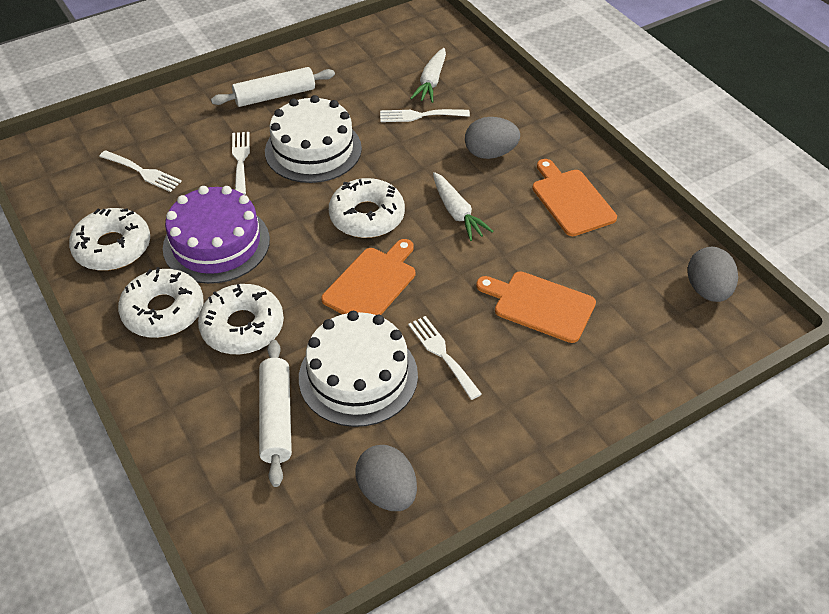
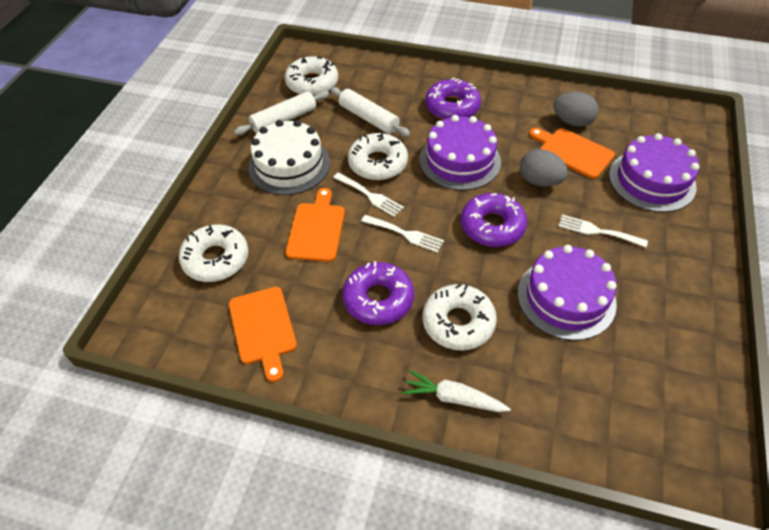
grey egg: 3 -> 2
purple cake: 1 -> 3
purple donut: 0 -> 3
white cake: 2 -> 1
white carrot: 2 -> 1
white fork: 4 -> 3

